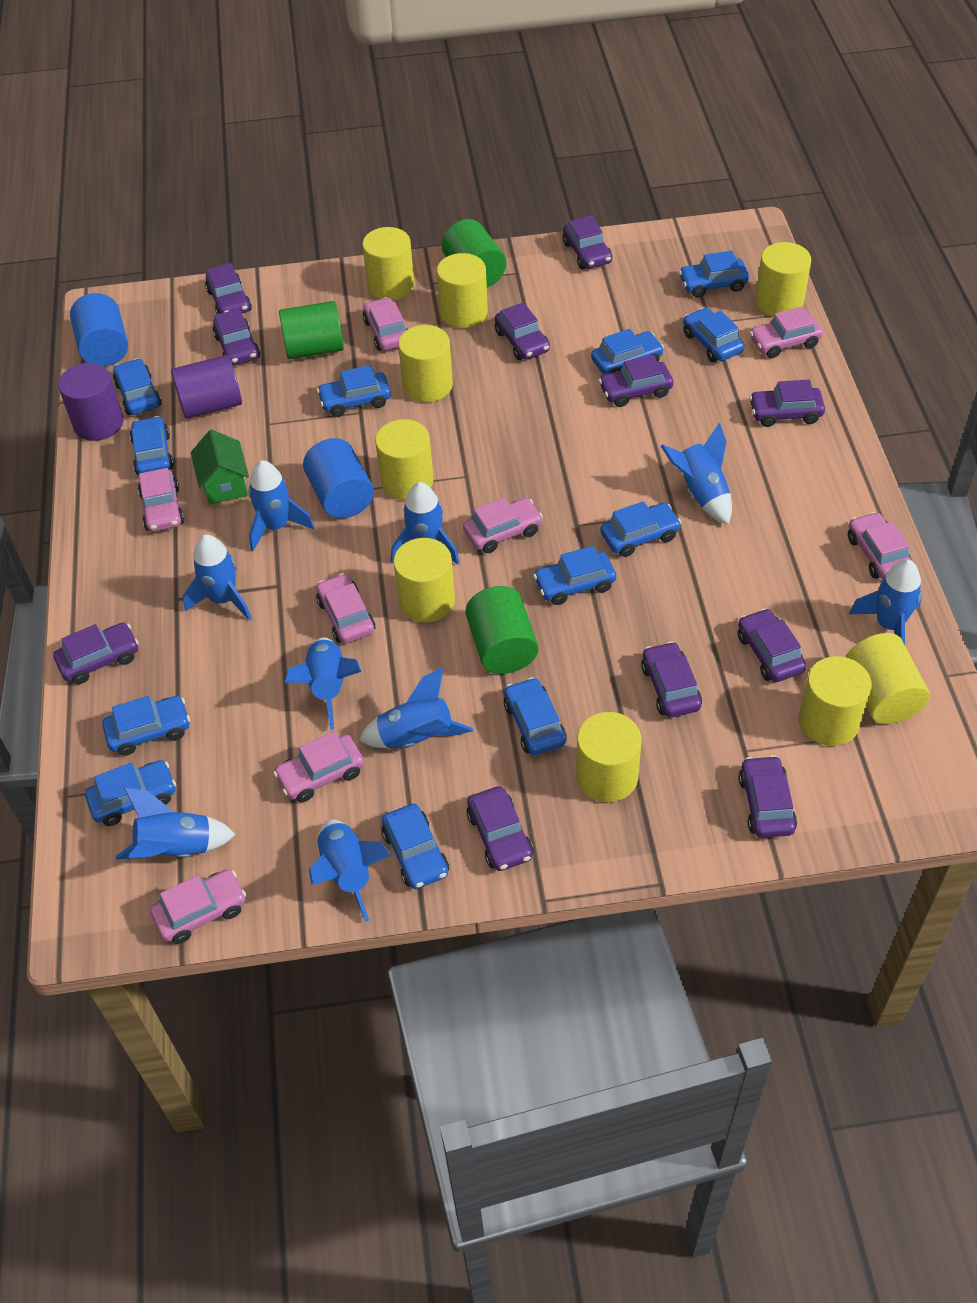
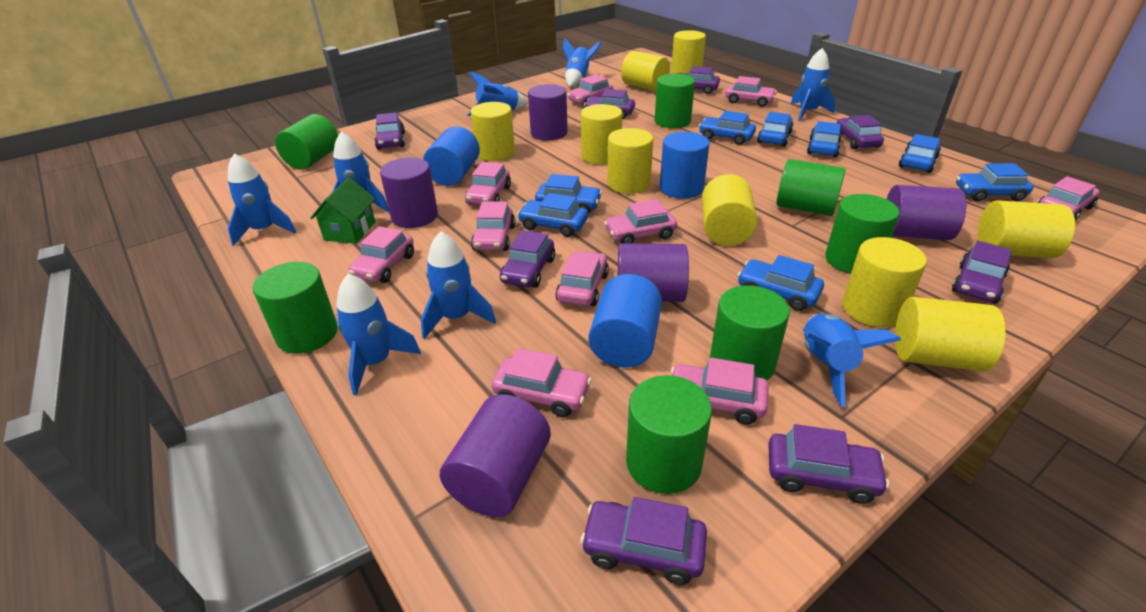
blue car: 12 -> 8
blue cylinder: 2 -> 3
blue rocket: 9 -> 8
green cylinder: 3 -> 7
pink car: 8 -> 10
purple car: 11 -> 8
purple cylinder: 2 -> 5

